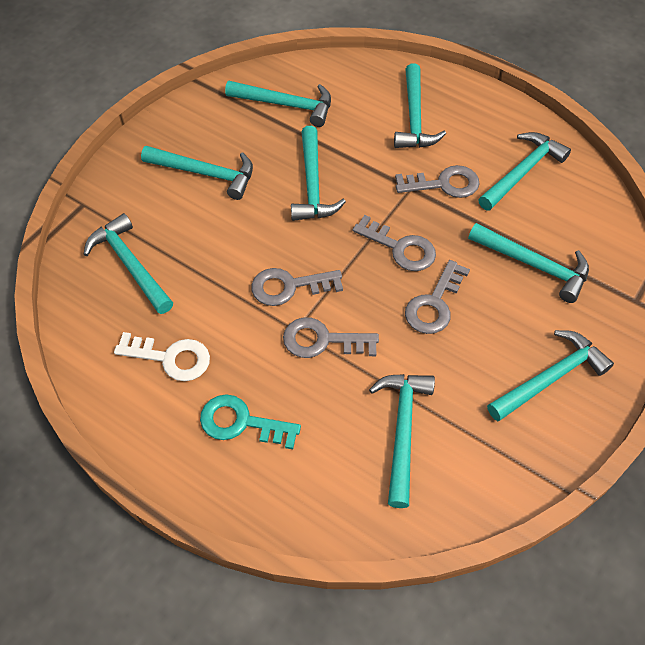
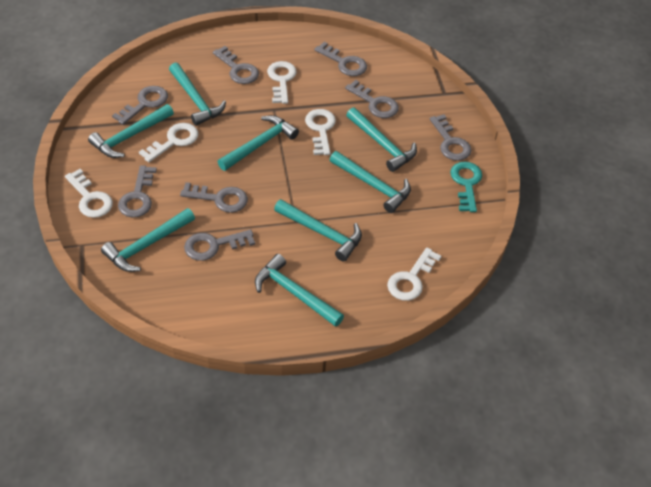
grey key: 5 -> 8
turquoise hammer: 9 -> 8
white key: 1 -> 5

